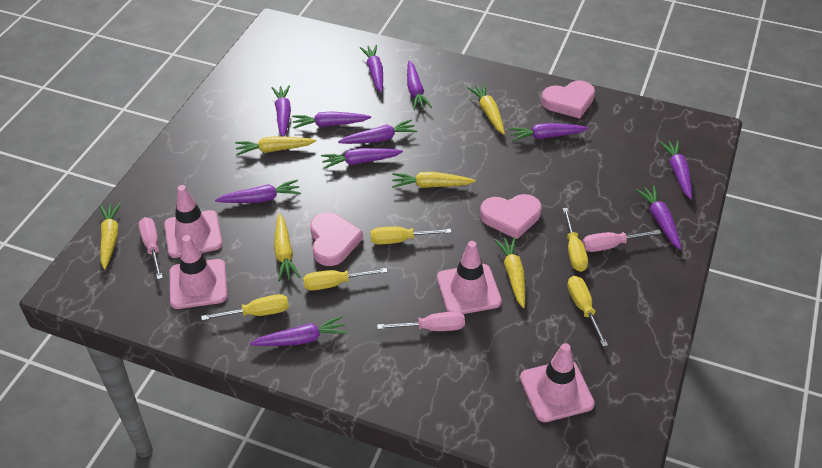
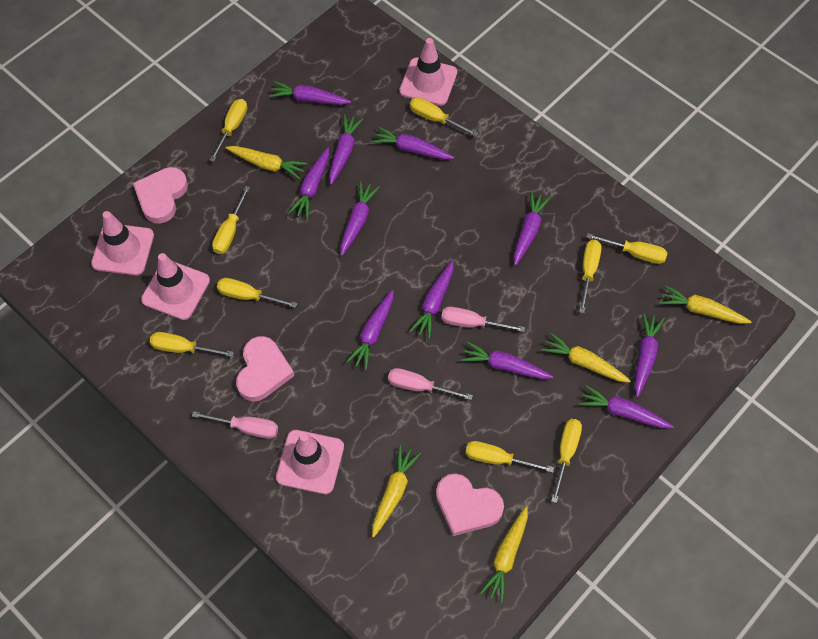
yellow carrot: 6 -> 5
yellow screwdriver: 5 -> 9

